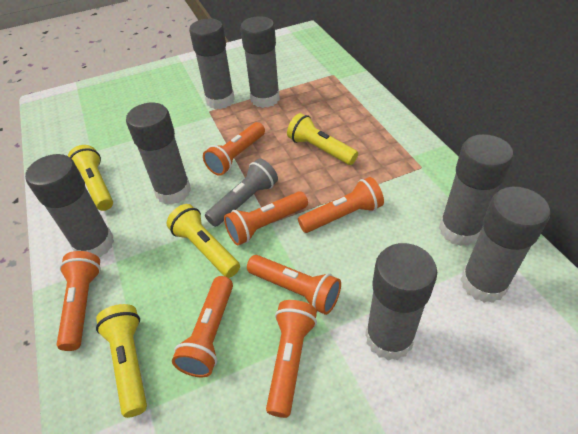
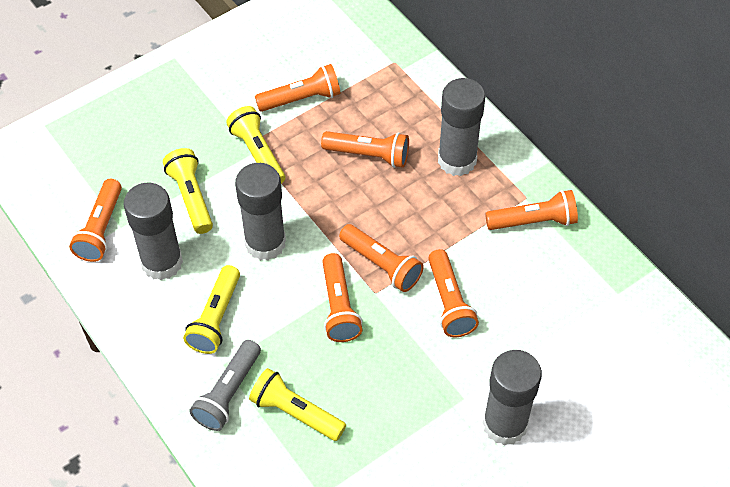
grey glue stick: 7 -> 4

